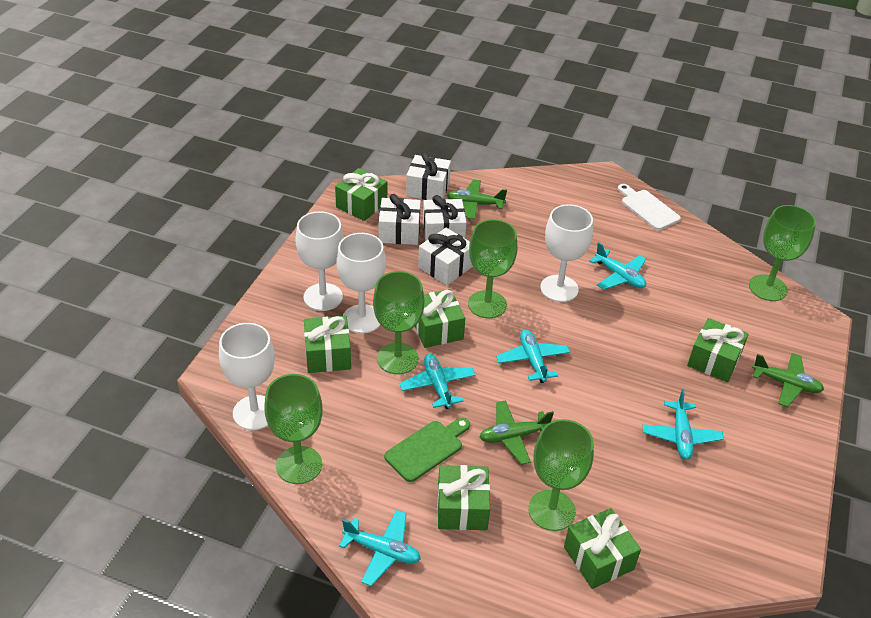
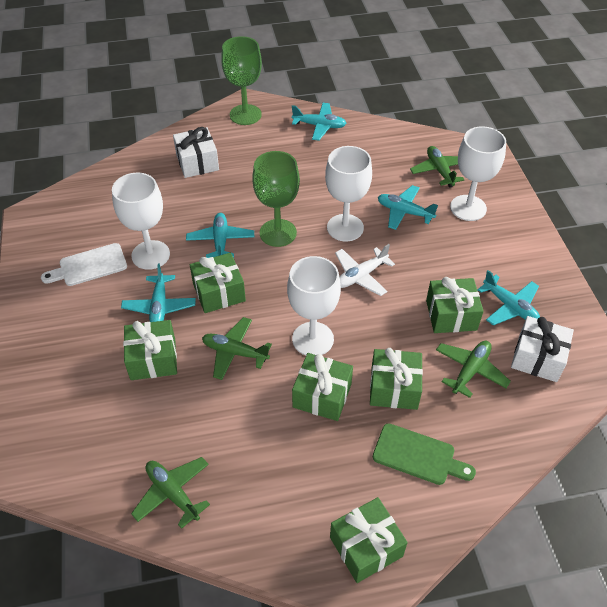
green goblet: 5 -> 2
green plane: 3 -> 4
white gift: 4 -> 2
white plane: 0 -> 1

